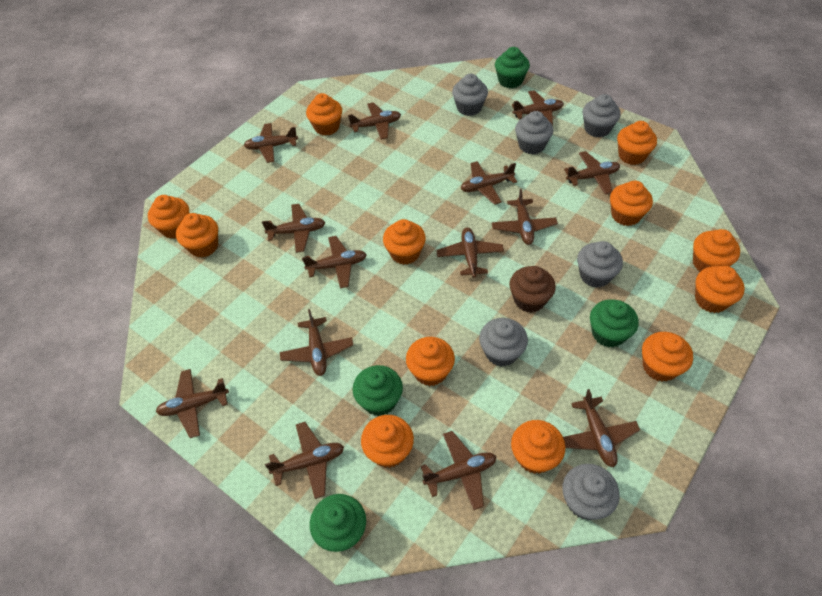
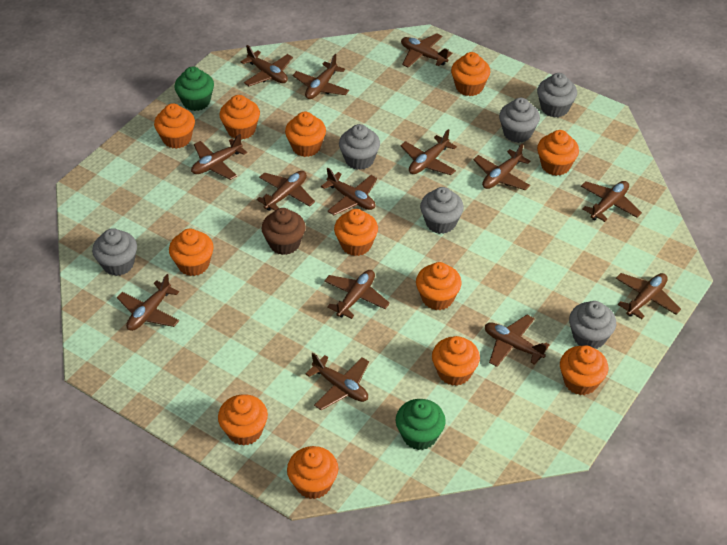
green cupcake: 4 -> 2

